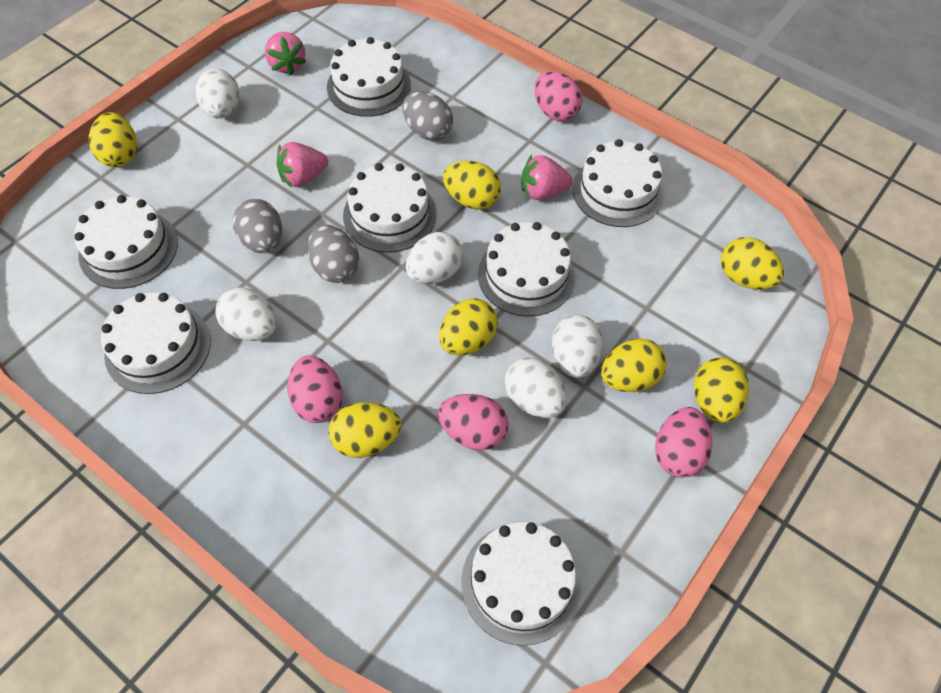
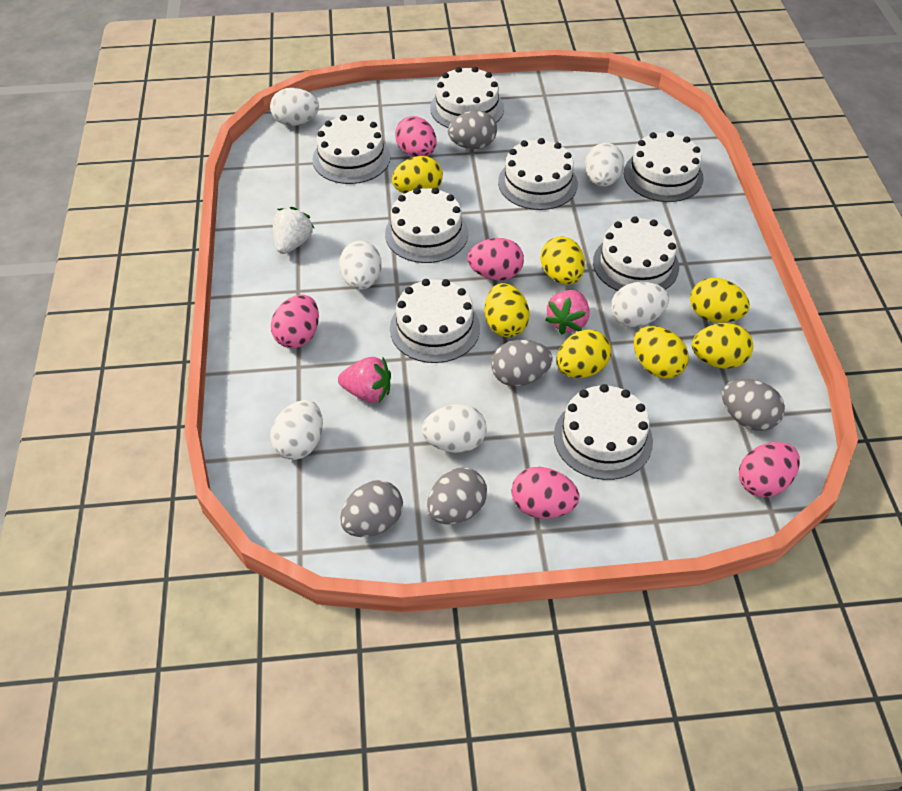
grey egg: 3 -> 5
pink egg: 4 -> 5
pink strawberry: 3 -> 2
white cake: 7 -> 8
white egg: 5 -> 6
white strawberry: 0 -> 1

